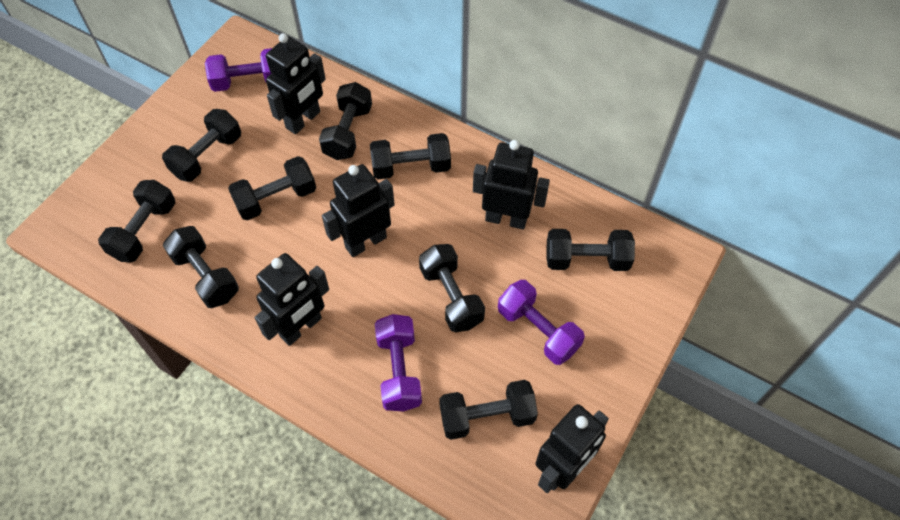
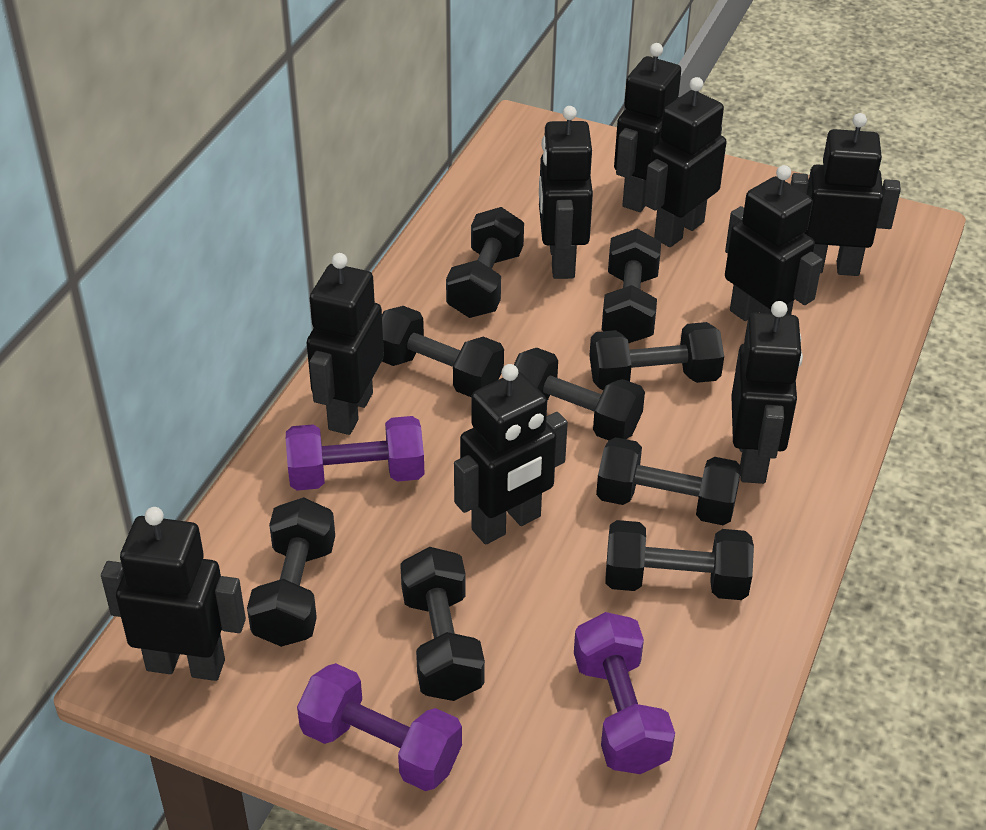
black robot: 5 -> 9

